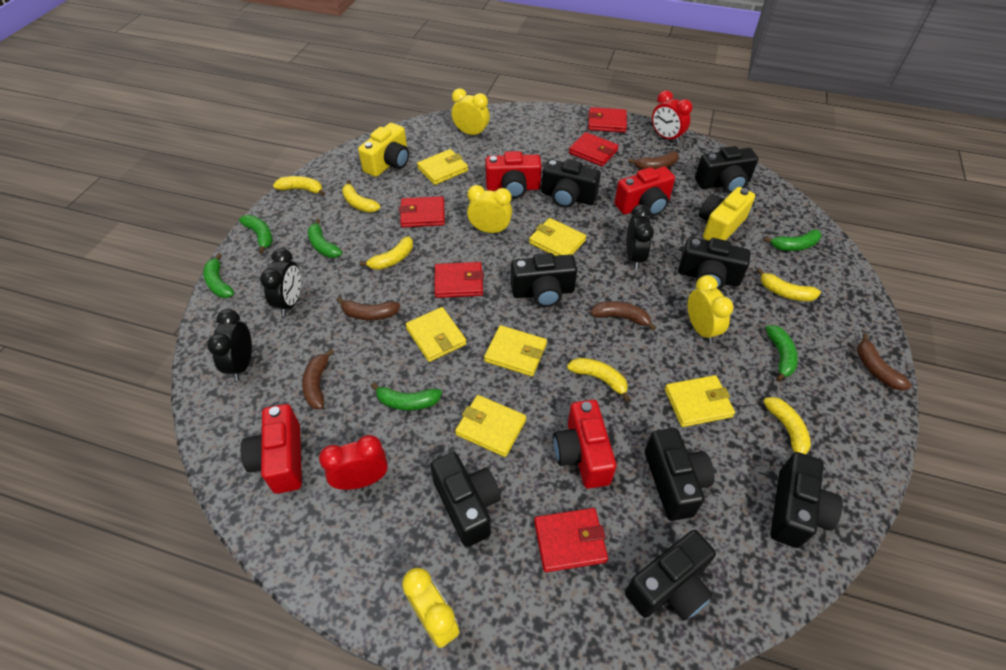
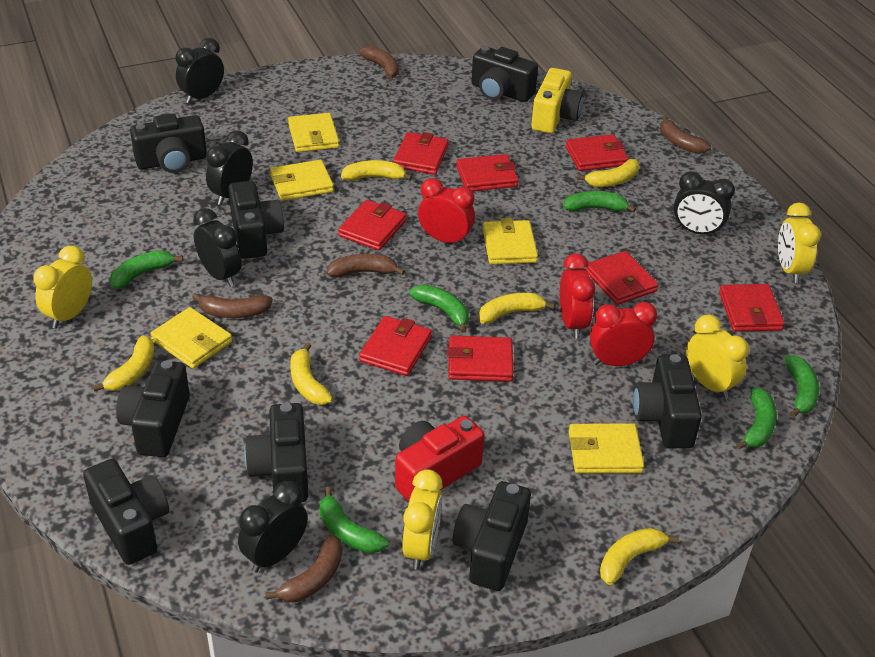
black clock: 3 -> 5
red camera: 4 -> 1
red clock: 2 -> 3
red wallet: 5 -> 8
yellow camera: 2 -> 1
yellow wallet: 6 -> 5

